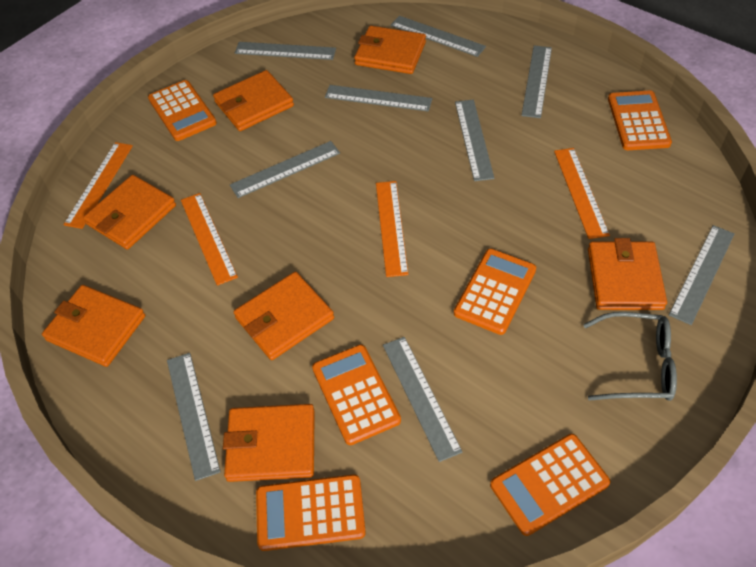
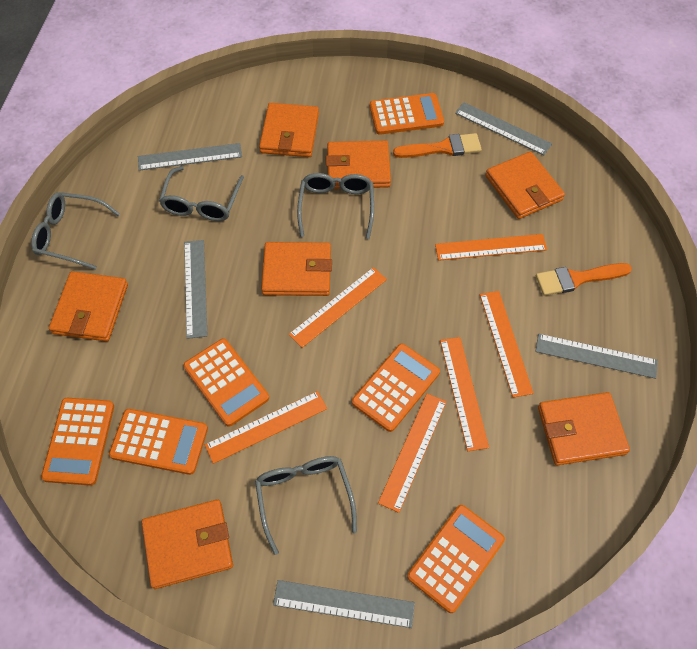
grey glasses: 1 -> 4
grey ruler: 9 -> 5
orange brush: 0 -> 2
orange ruler: 4 -> 6

